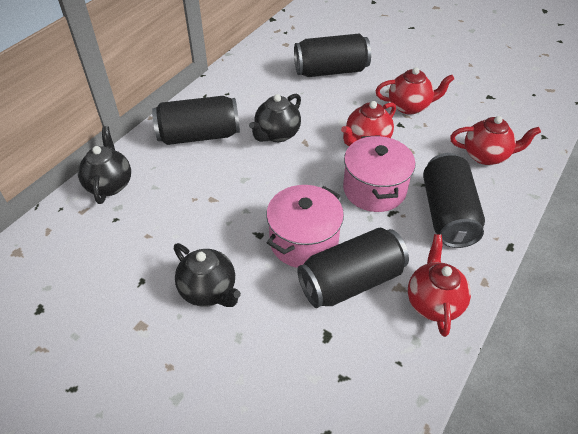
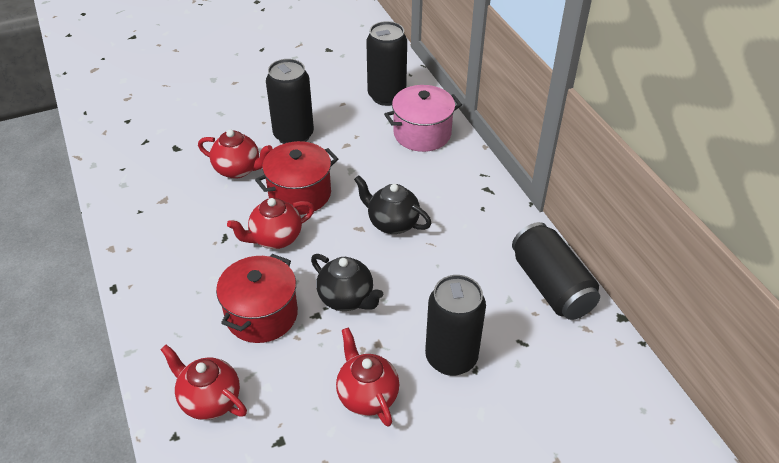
black teapot: 3 -> 2
pink pot: 2 -> 1
red pot: 0 -> 2

